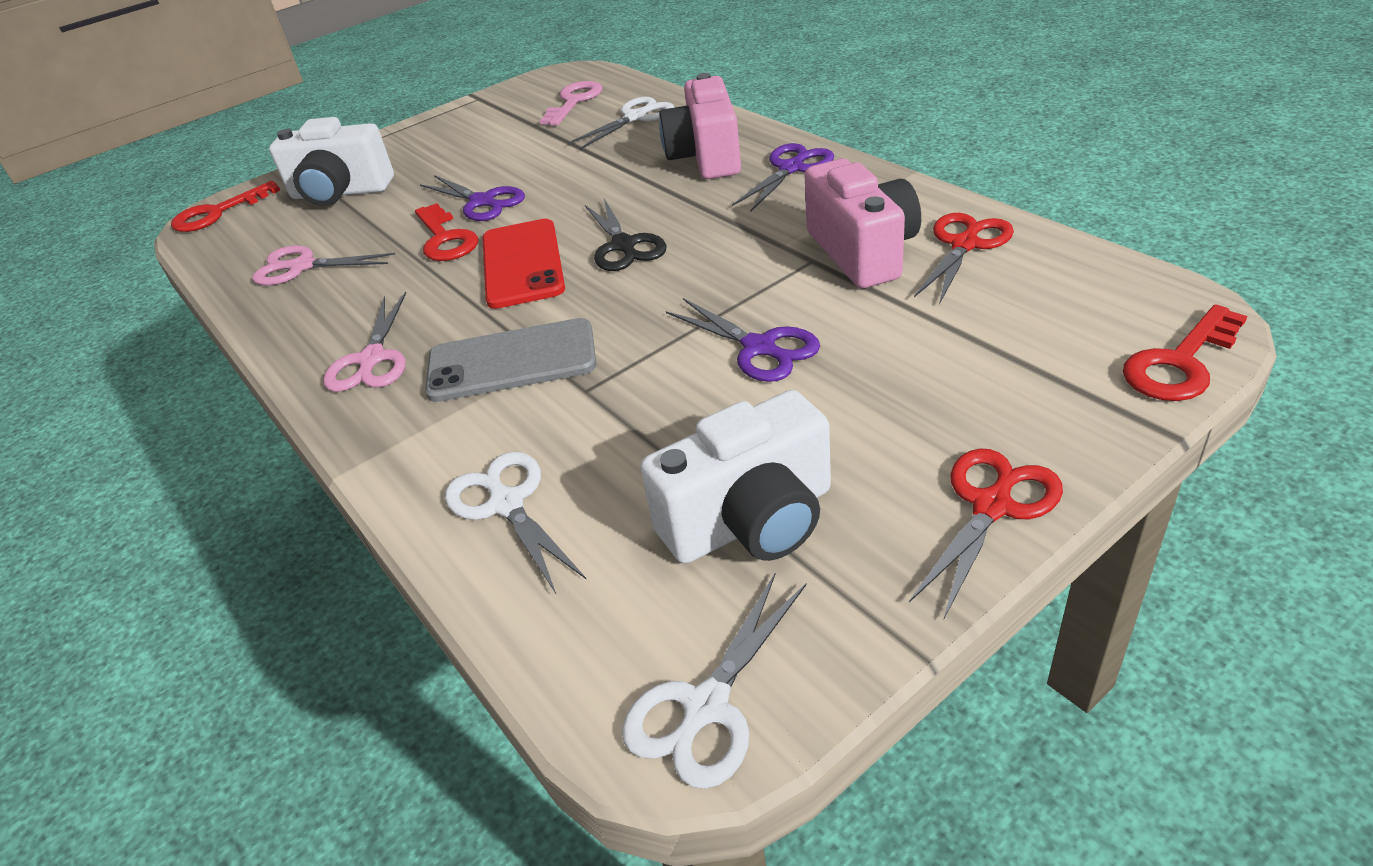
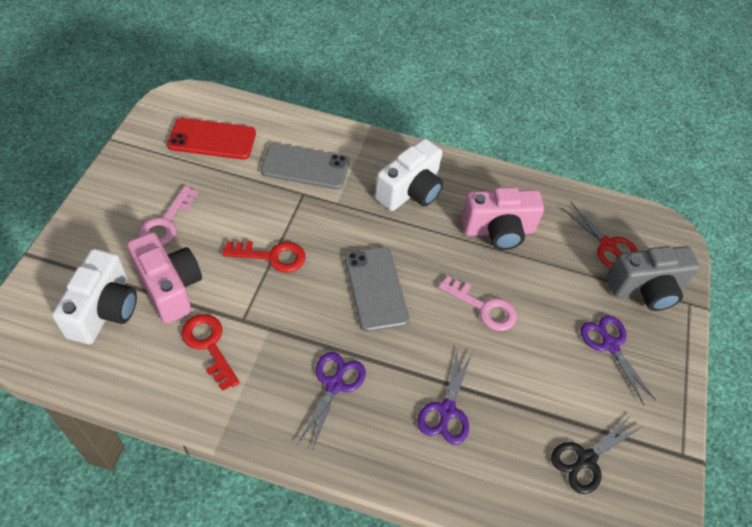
grey camera: 0 -> 1
grey phone: 1 -> 2
pink key: 1 -> 2
pink scissors: 2 -> 0
red key: 3 -> 2
red scissors: 2 -> 1
white scissors: 3 -> 0

